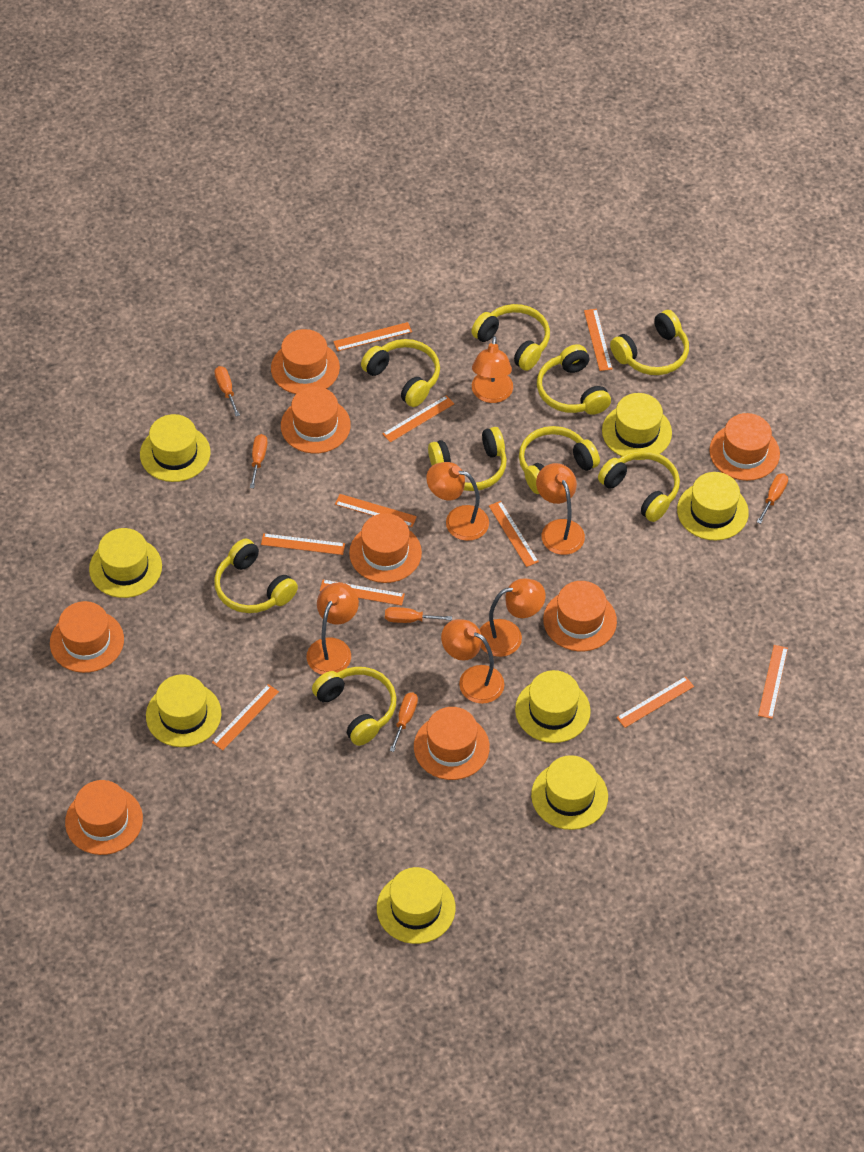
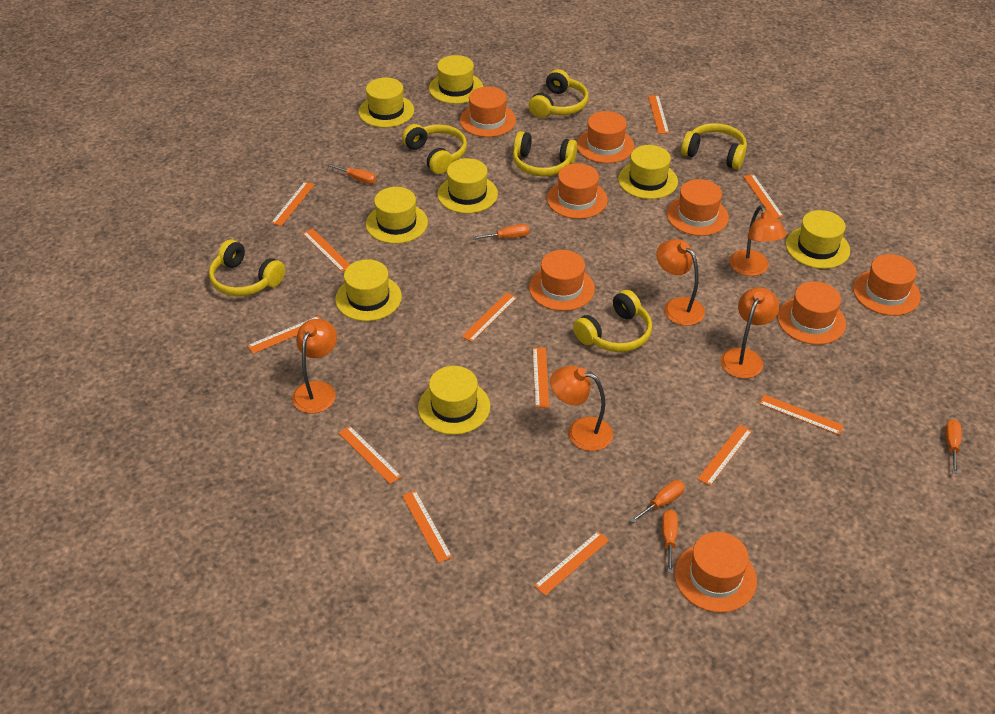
orange lamp: 6 -> 5
orange ruler: 10 -> 12
yellow headphones: 9 -> 6

